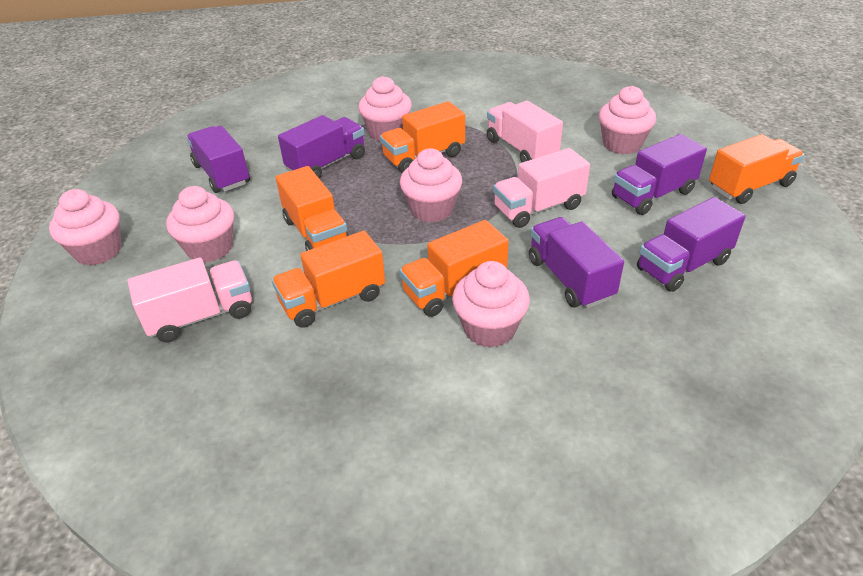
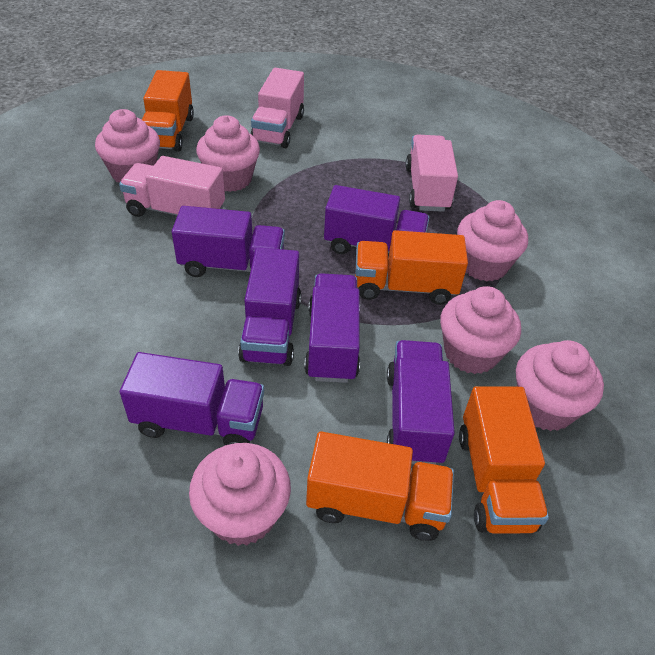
orange truck: 5 -> 4
purple truck: 5 -> 6

